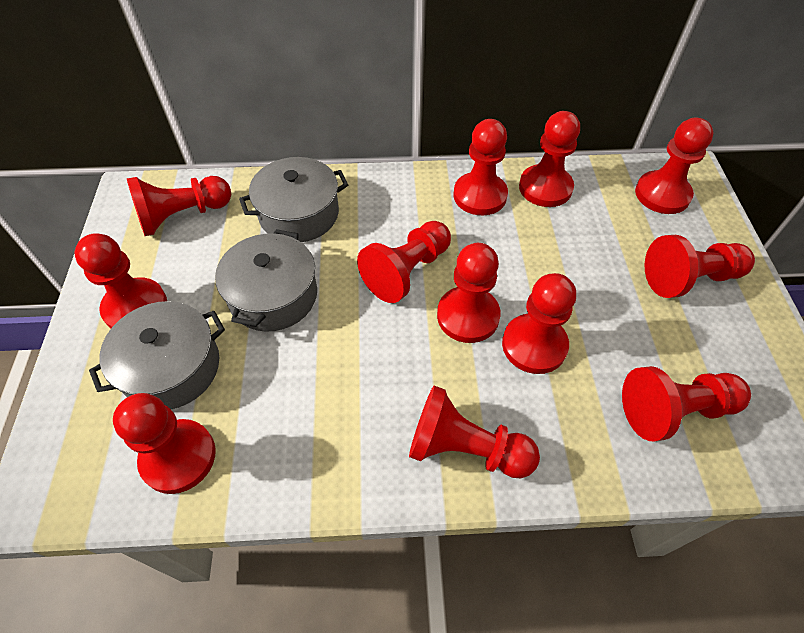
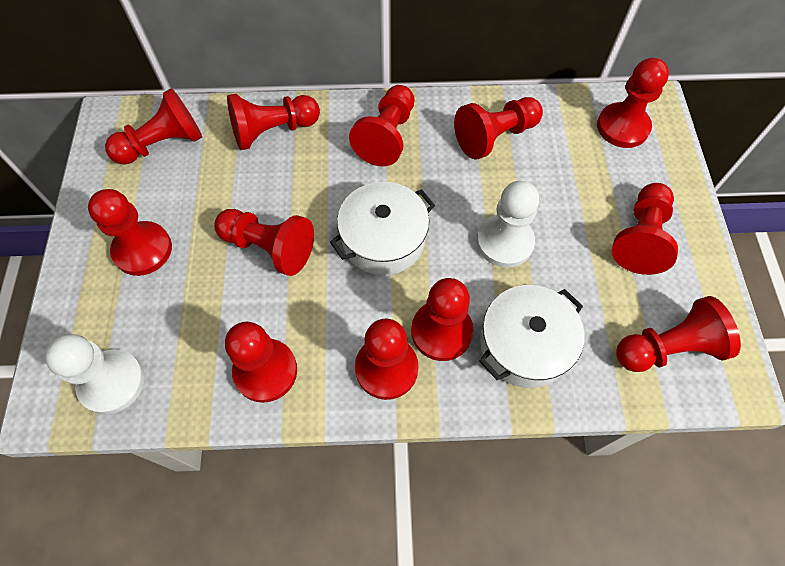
grey pot: 3 -> 0
white pawn: 0 -> 2
white pot: 0 -> 2

